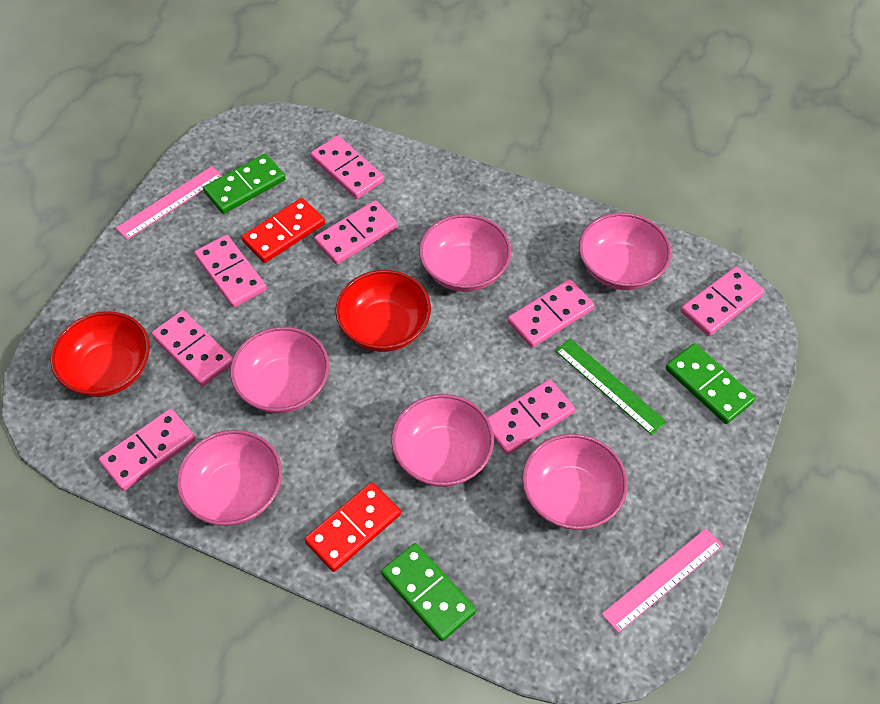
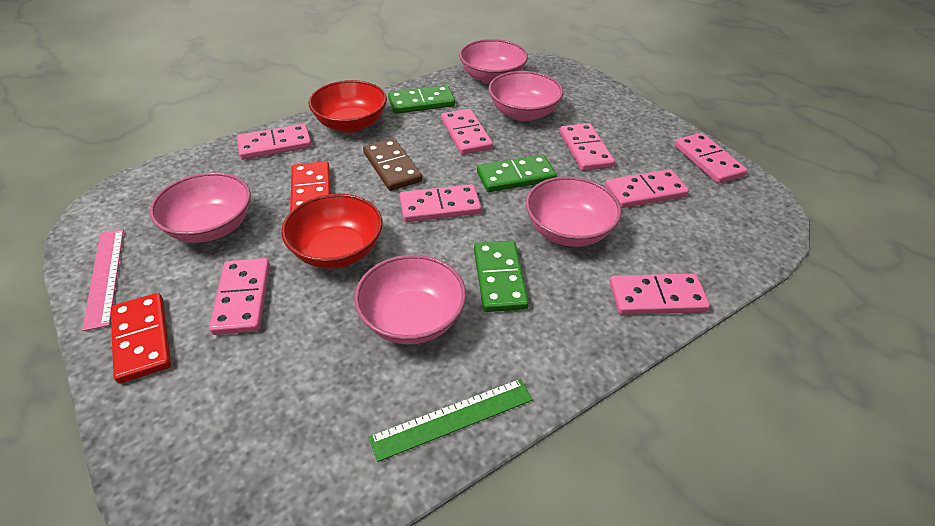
brown domino: 0 -> 1
pink bowl: 6 -> 5
pink ruler: 2 -> 1

